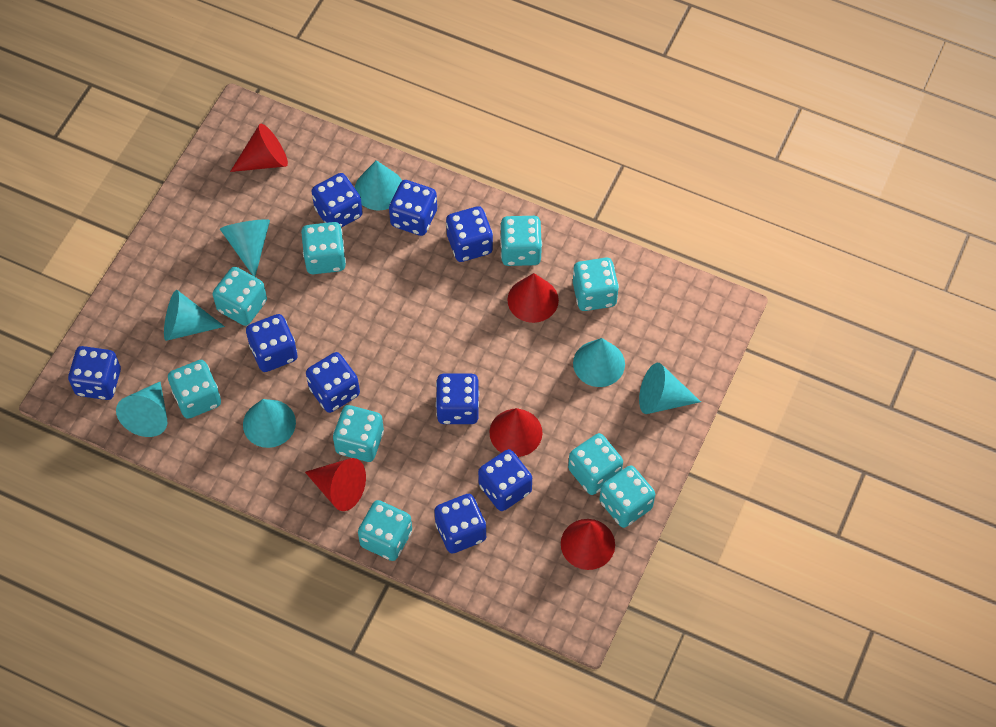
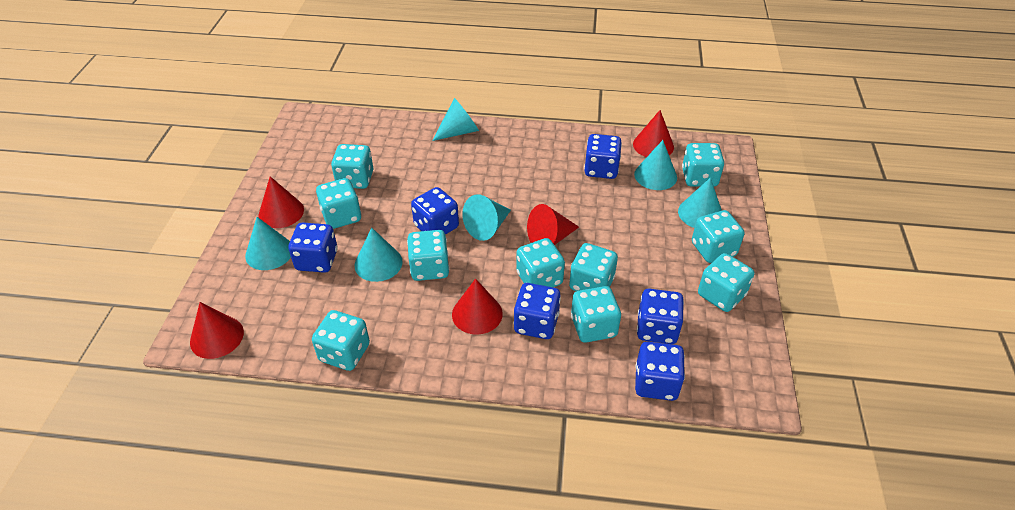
blue dice: 9 -> 6
turquoise cone: 7 -> 6
turquoise dice: 9 -> 10

